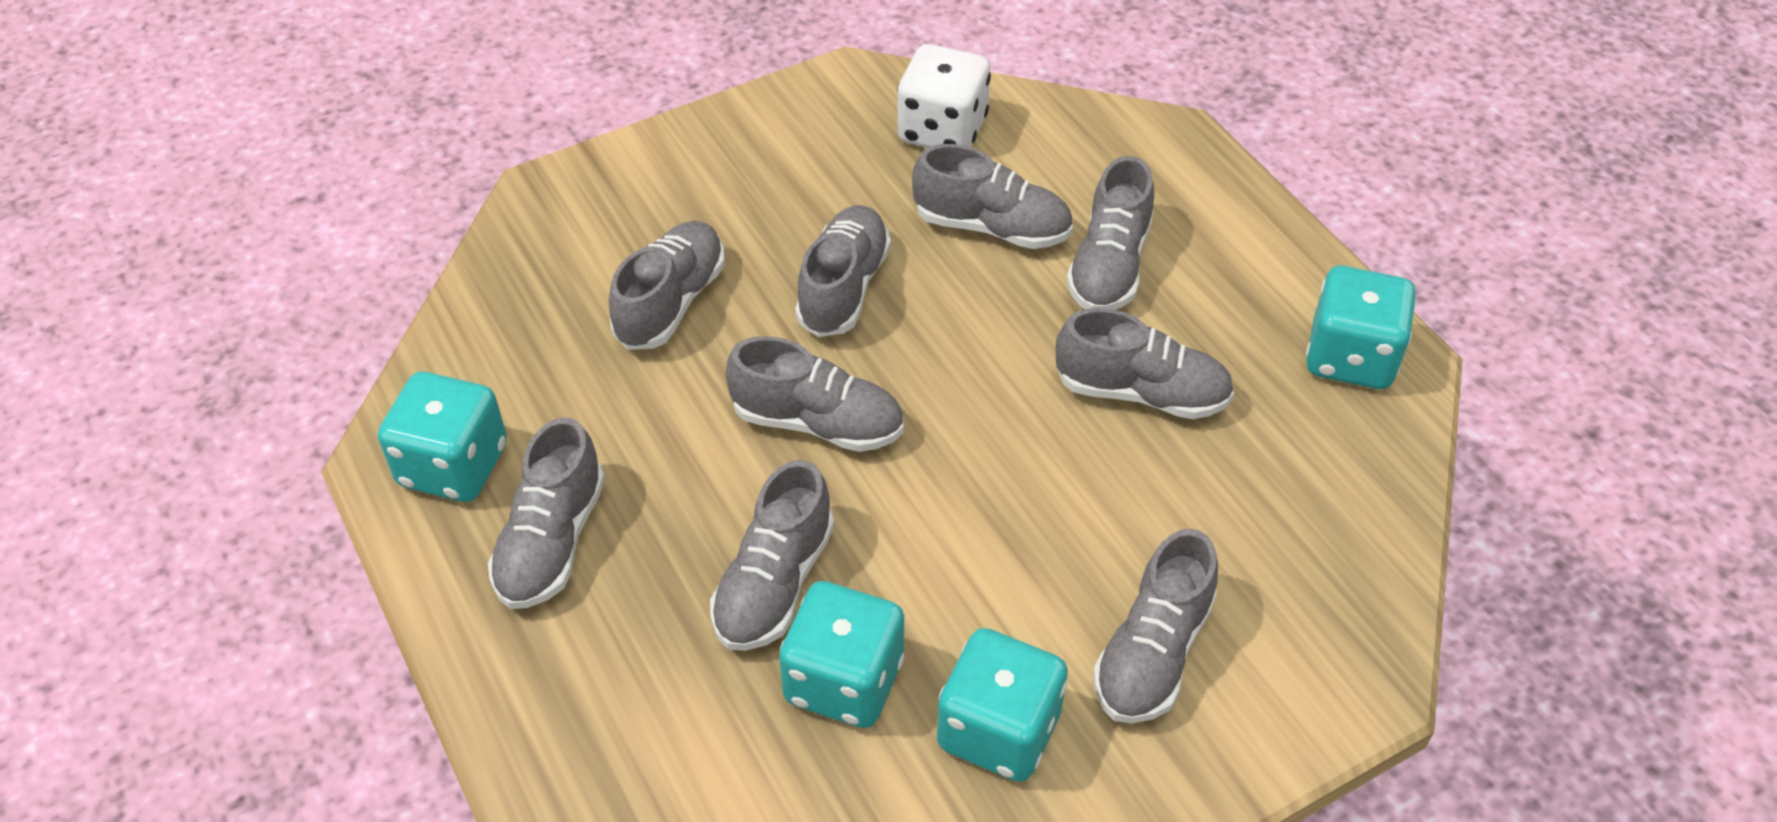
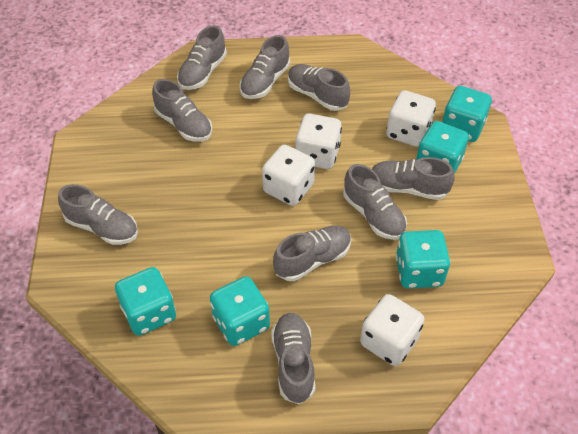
turquoise dice: 4 -> 5
white dice: 1 -> 4

